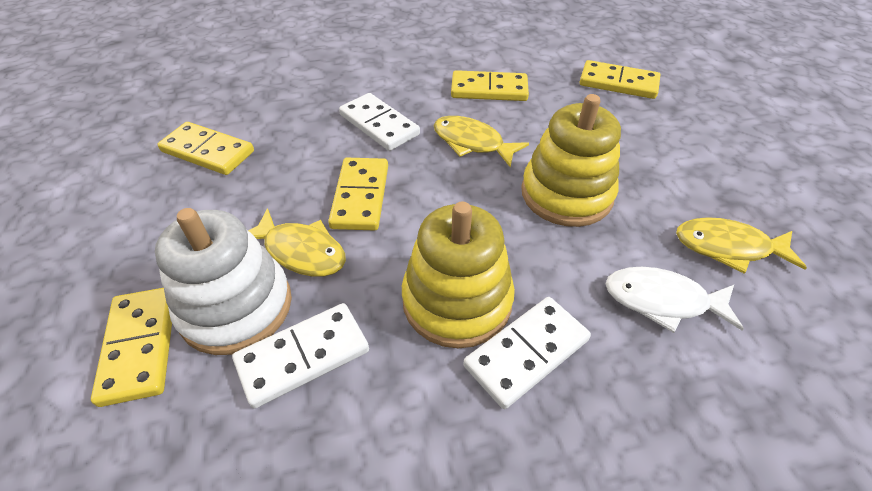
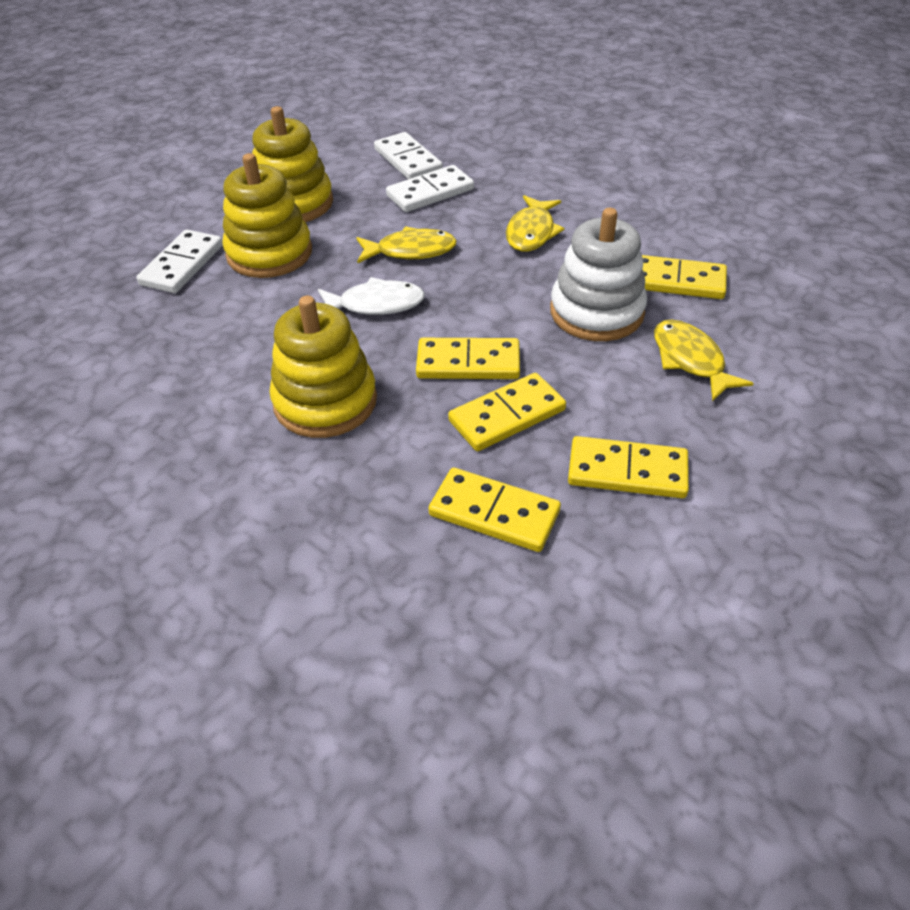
yellow stacking toy: 2 -> 3

